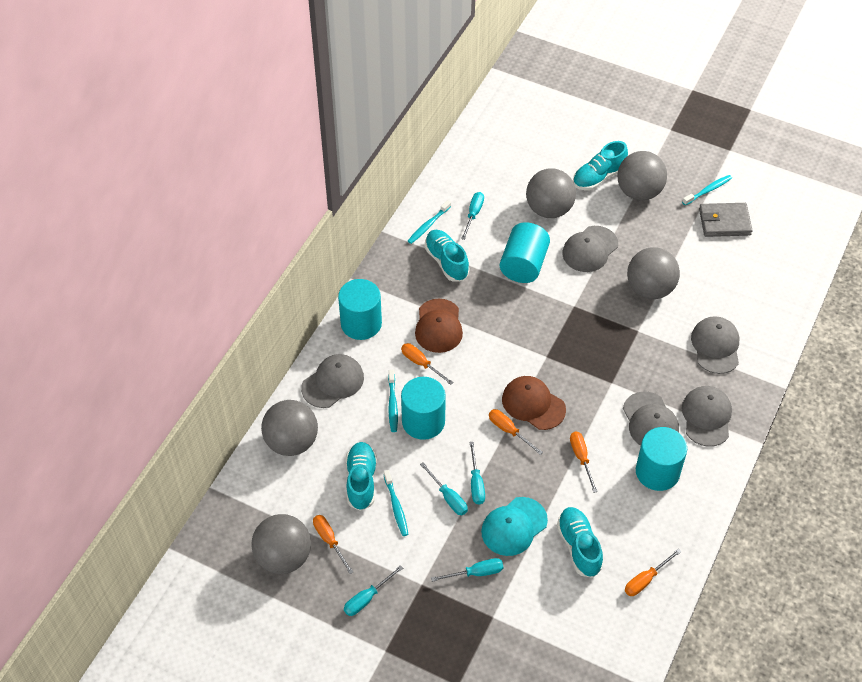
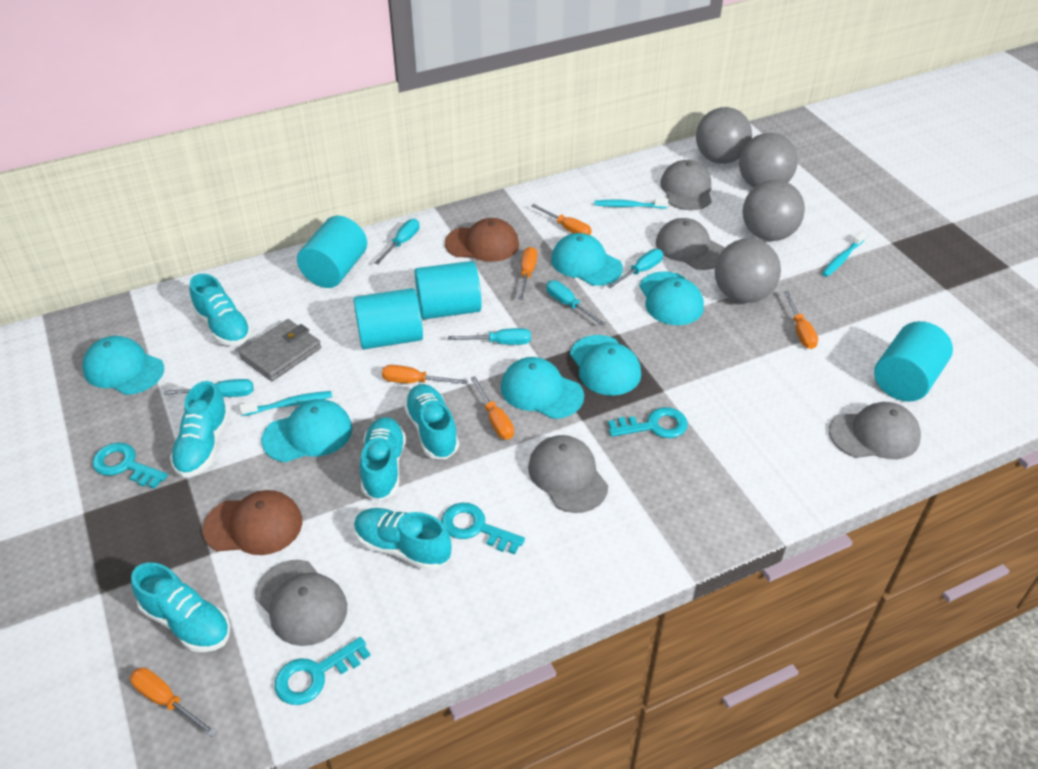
grey ball: 5 -> 4
orange screwdriver: 5 -> 6
turquoise cap: 1 -> 6
turquoise key: 0 -> 4
turquoise shoe: 4 -> 6
turquoise toothbrush: 4 -> 3

